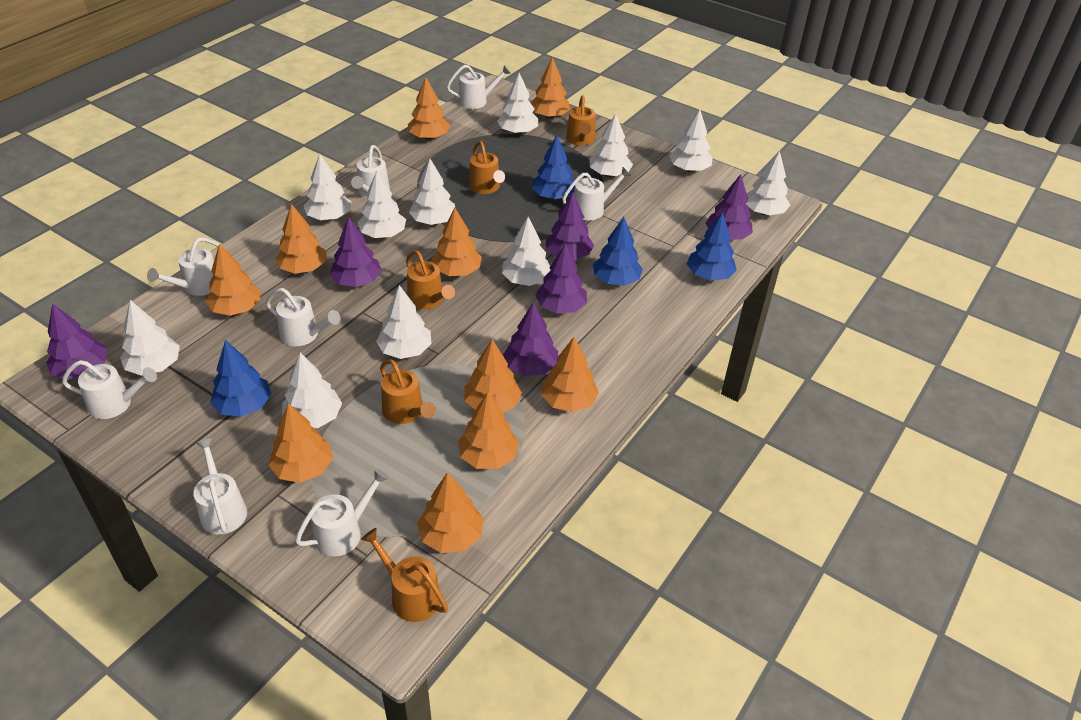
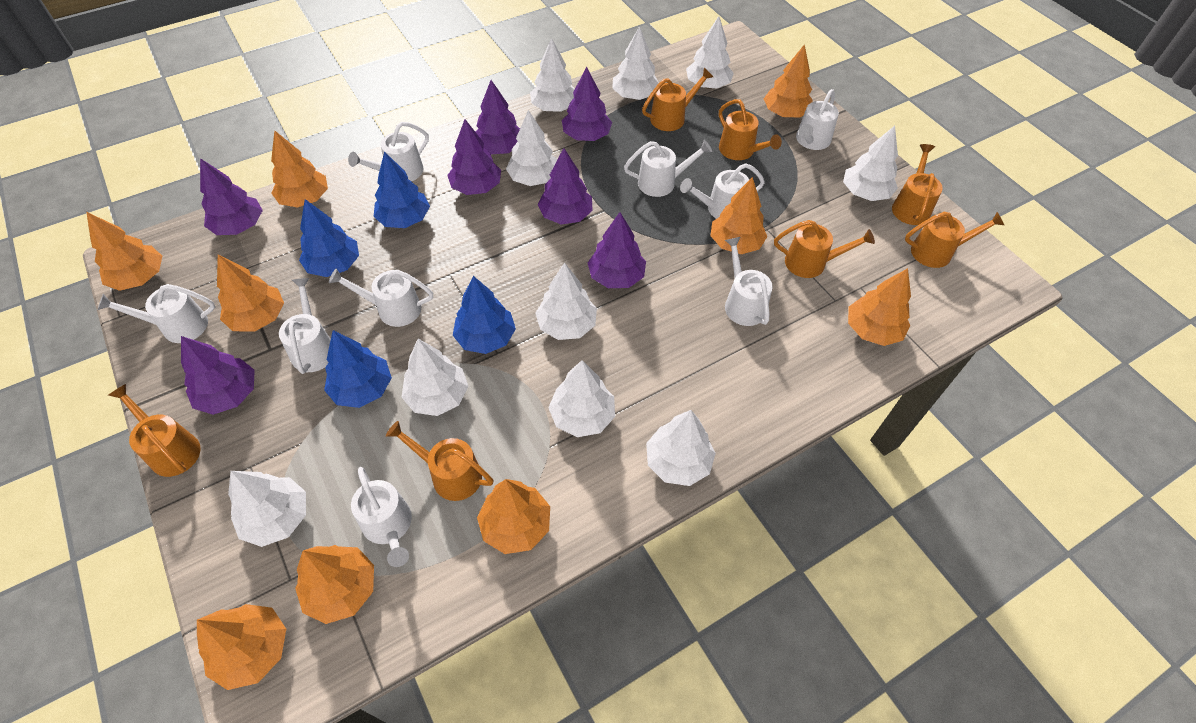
orange tree: 10 -> 9
orange watering can: 5 -> 7
purple tree: 6 -> 7
white tree: 11 -> 10
white watering can: 8 -> 9

